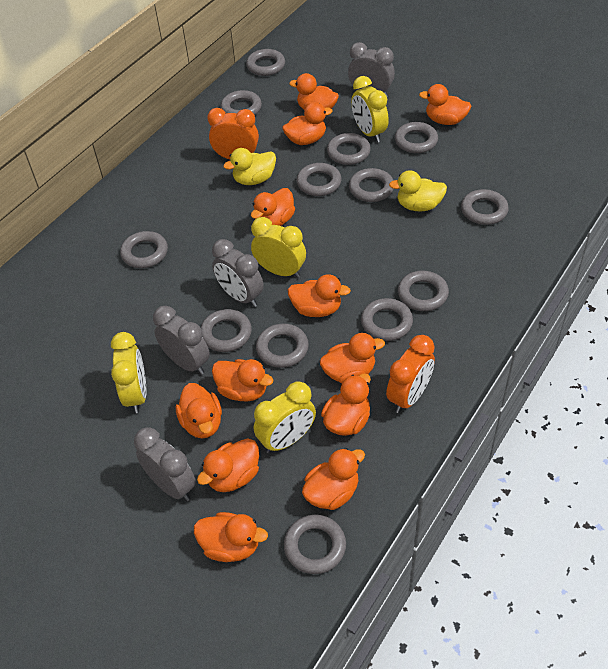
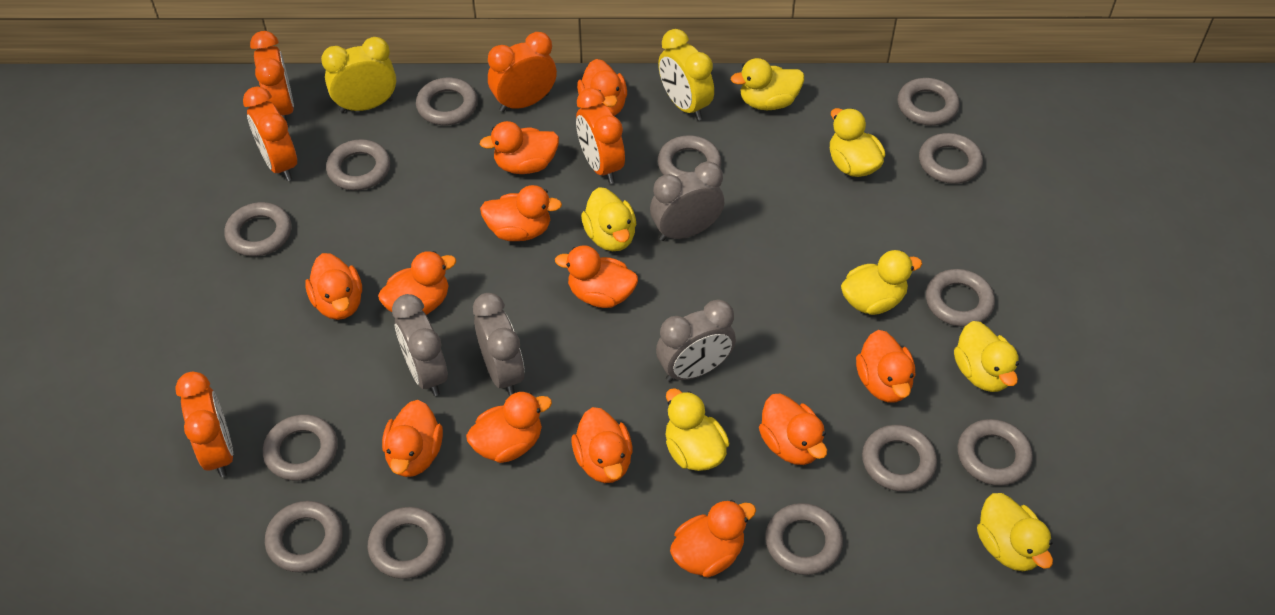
orange clock: 2 -> 5
yellow clock: 4 -> 2
yellow duck: 2 -> 7

